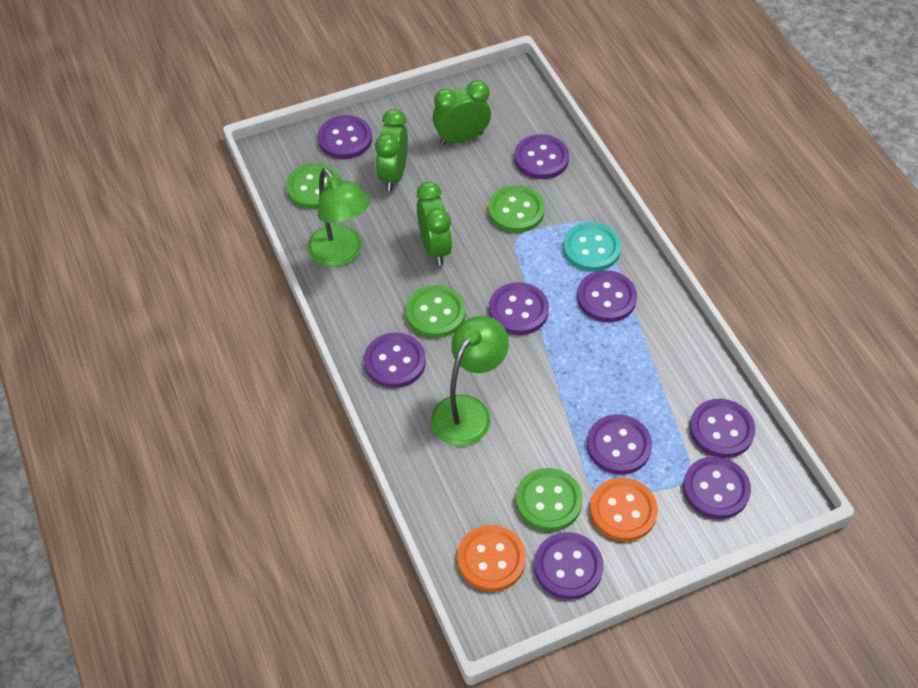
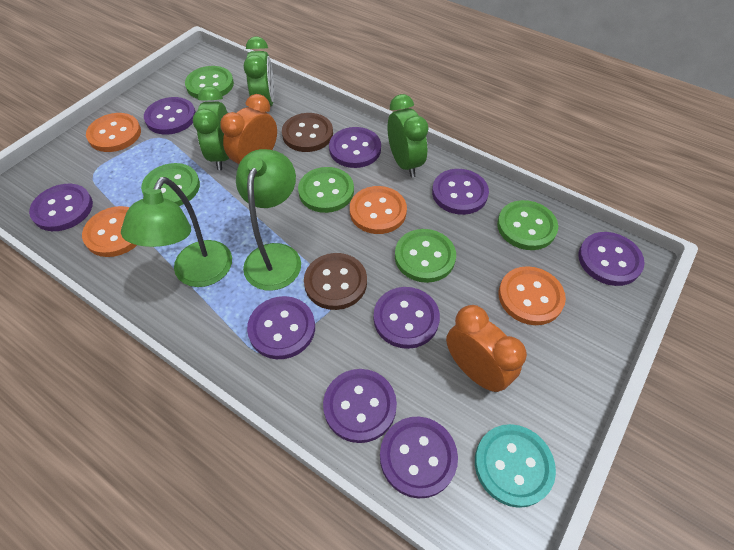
brown button: 0 -> 2
green button: 4 -> 5
orange button: 2 -> 4
orange clock: 0 -> 2

